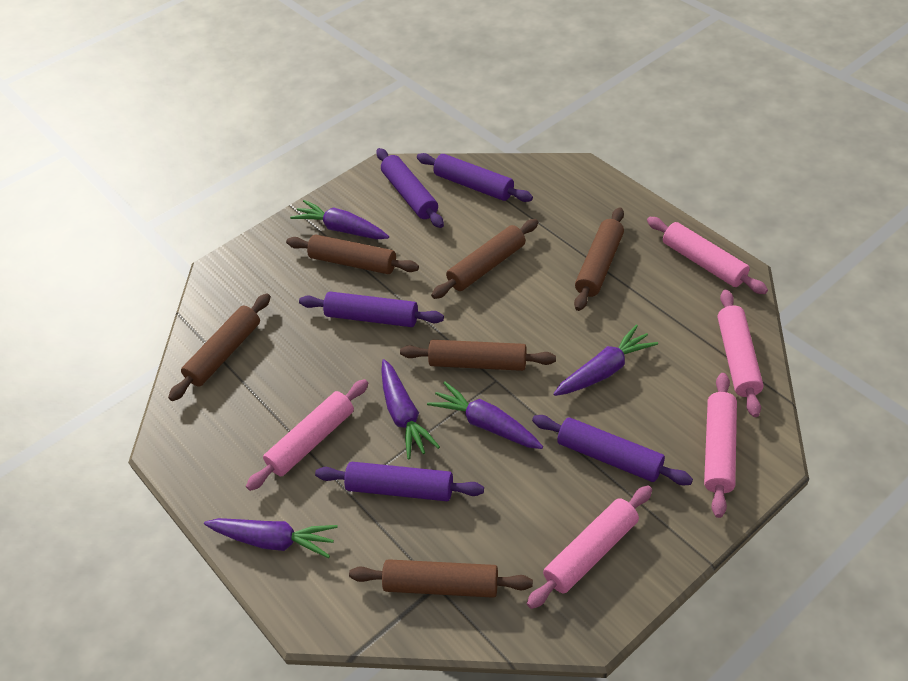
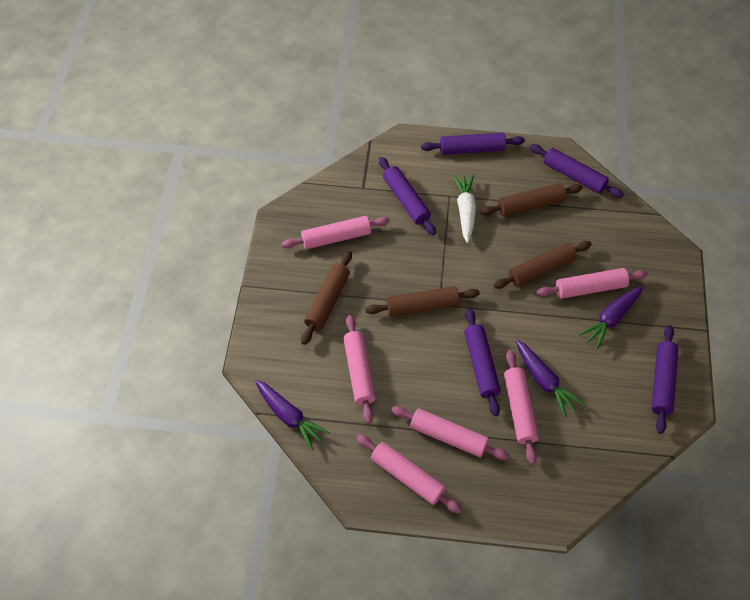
brown rolling pin: 6 -> 4
pink rolling pin: 5 -> 6
purple carrot: 5 -> 3
white carrot: 0 -> 1

